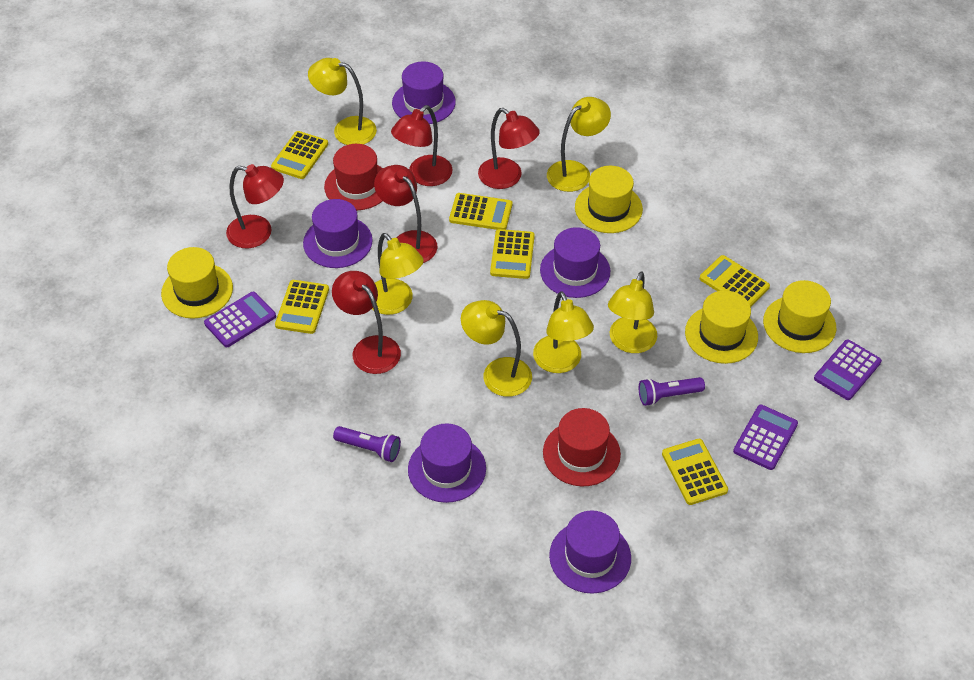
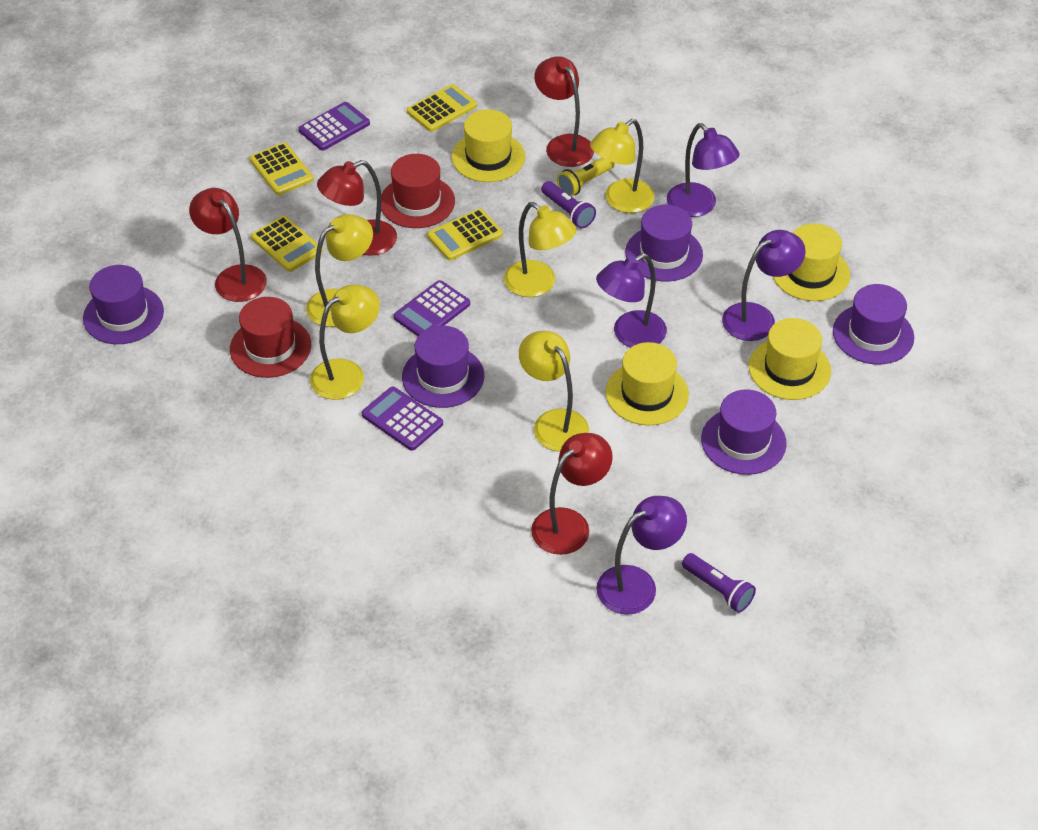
purple lamp: 0 -> 4
red lamp: 5 -> 4
yellow calculator: 6 -> 4
yellow flashlight: 0 -> 1
yellow lamp: 6 -> 5

